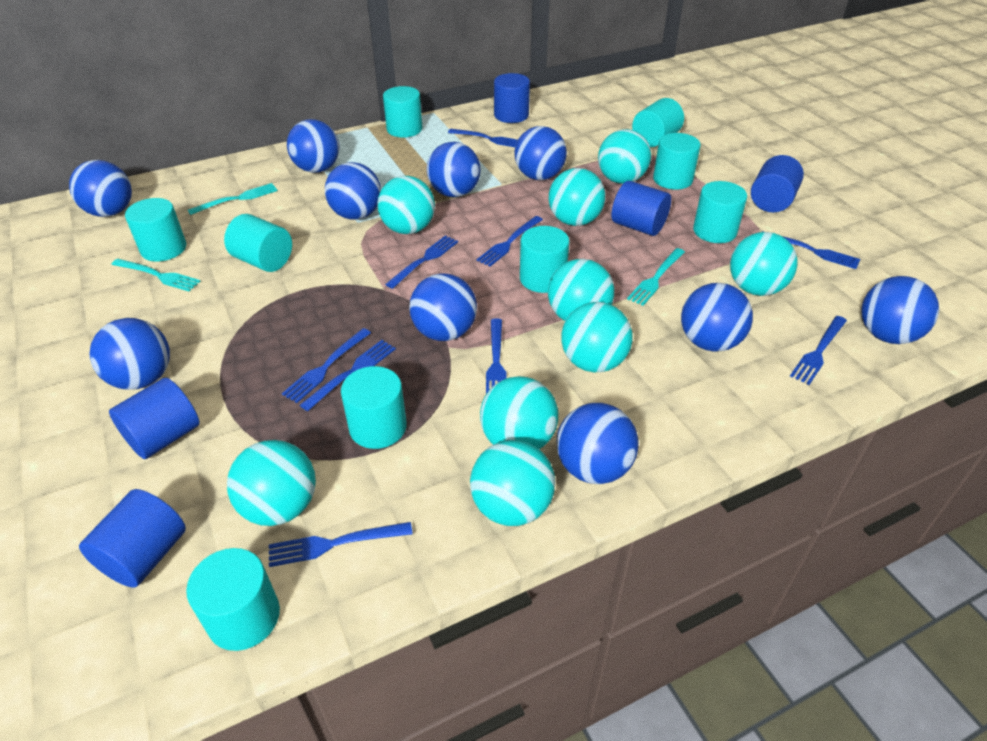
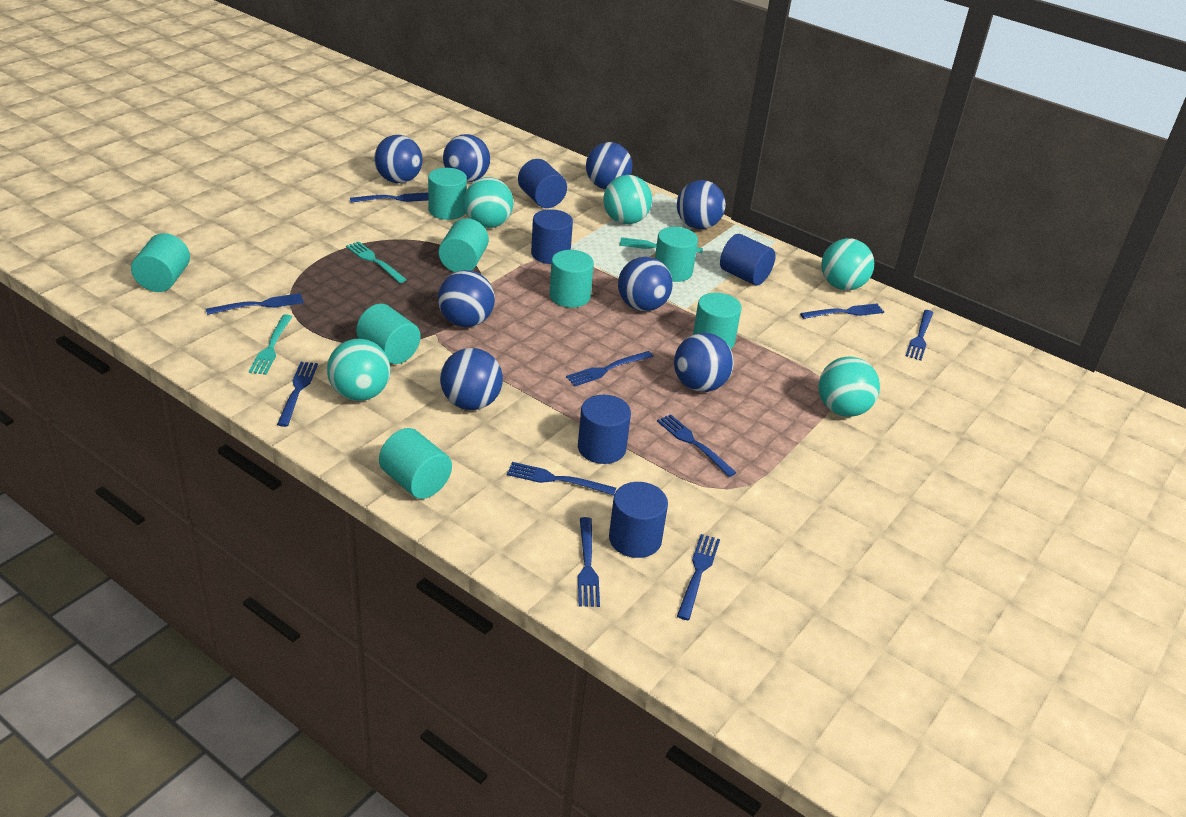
blue ball: 10 -> 8
blue fork: 9 -> 10
turquoise ball: 9 -> 5
turquoise cylinder: 9 -> 8

